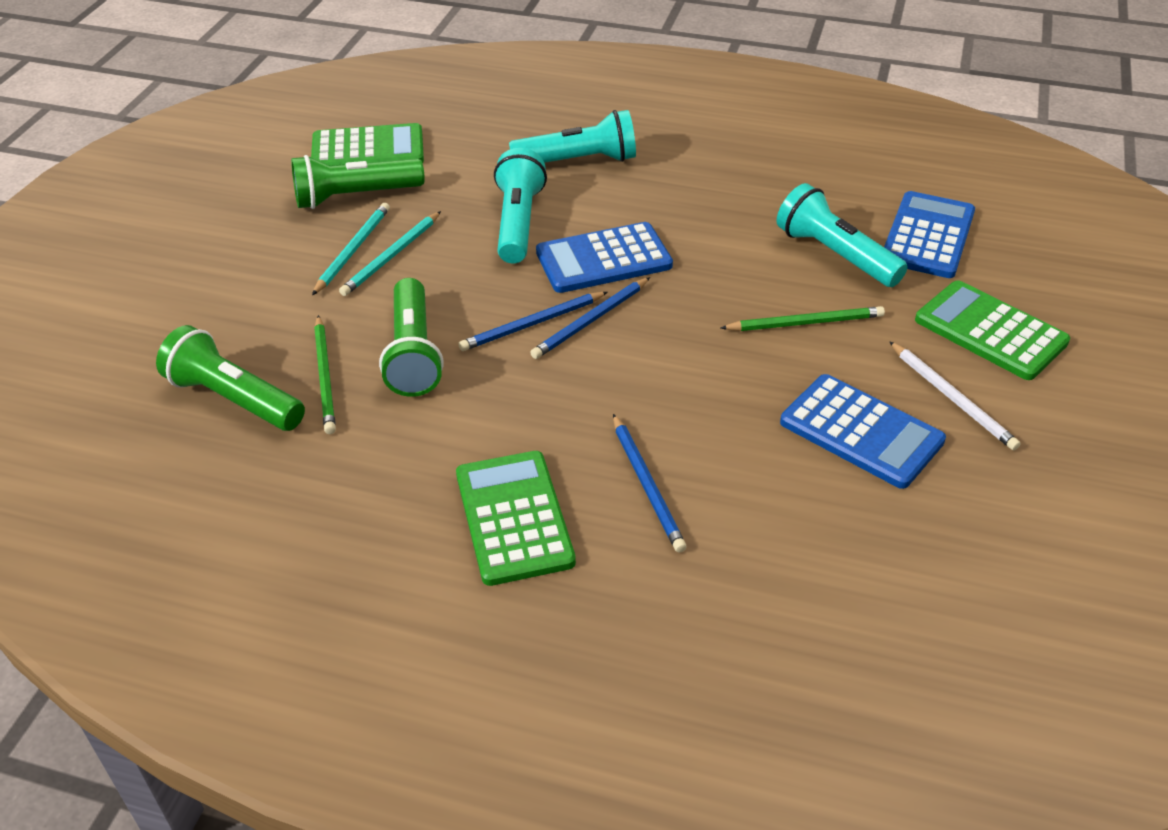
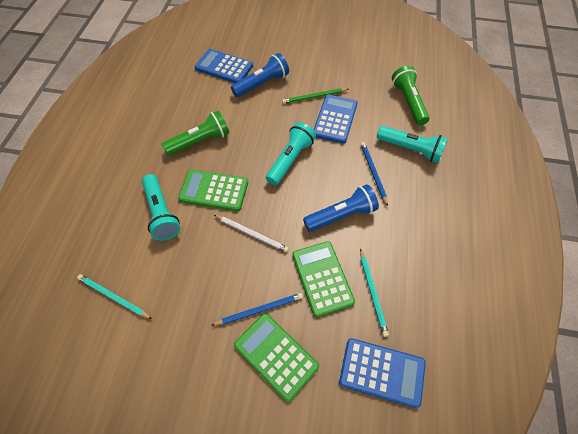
blue flashlight: 0 -> 2
blue pencil: 3 -> 2
green flashlight: 3 -> 2
green pencil: 2 -> 1

